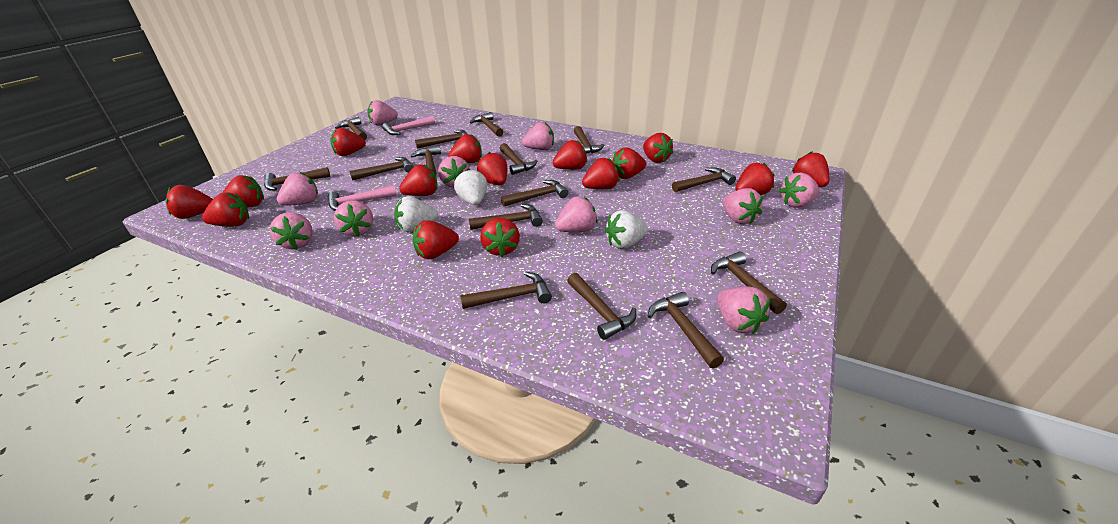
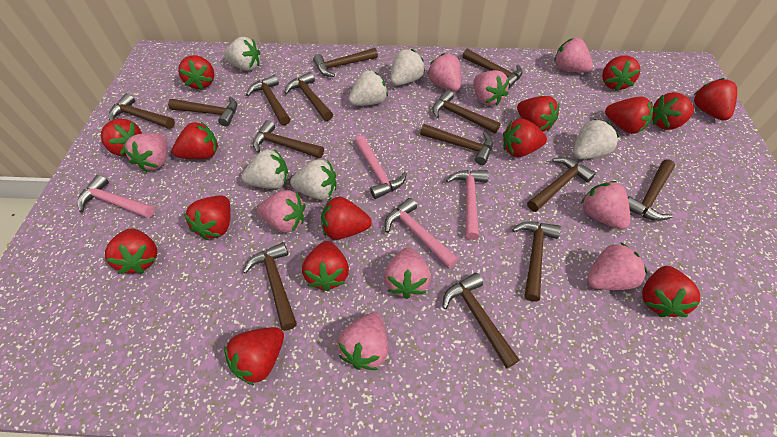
brown hammer: 15 -> 14
pink hammer: 2 -> 4
pink strawberry: 10 -> 9
white strawberry: 3 -> 6

